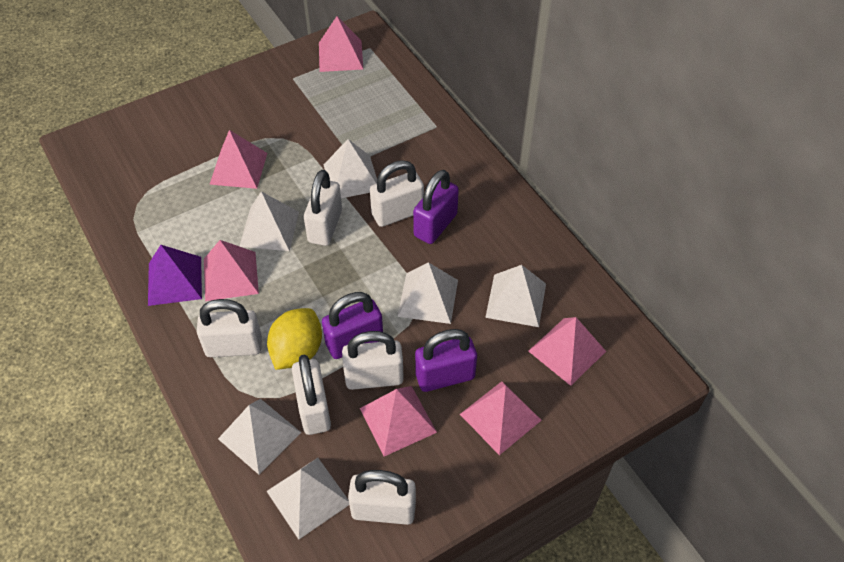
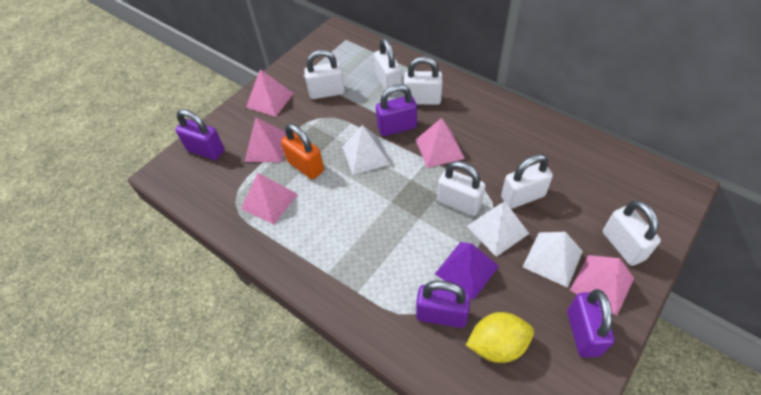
orange padlock: 0 -> 1
pink pyramid: 6 -> 5
purple padlock: 3 -> 4
white pyramid: 6 -> 3

